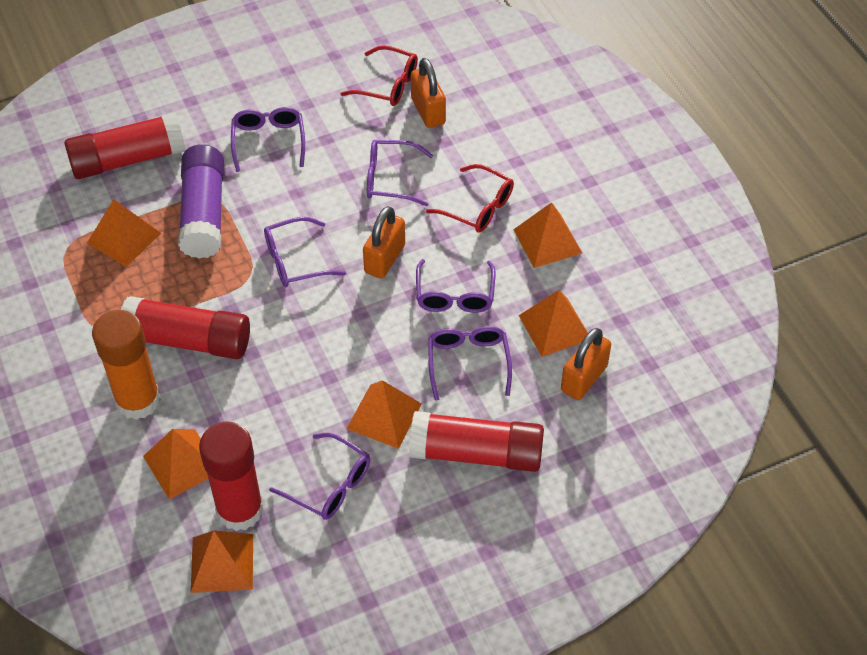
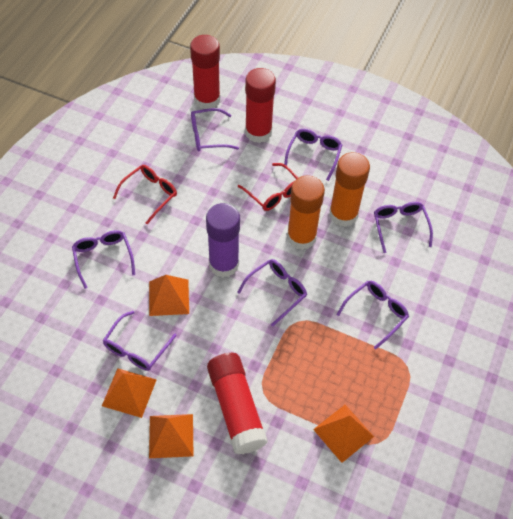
orange glue stick: 1 -> 2
orange padlock: 3 -> 0
orange pyramid: 6 -> 4
purple glasses: 6 -> 7
red glue stick: 4 -> 3

